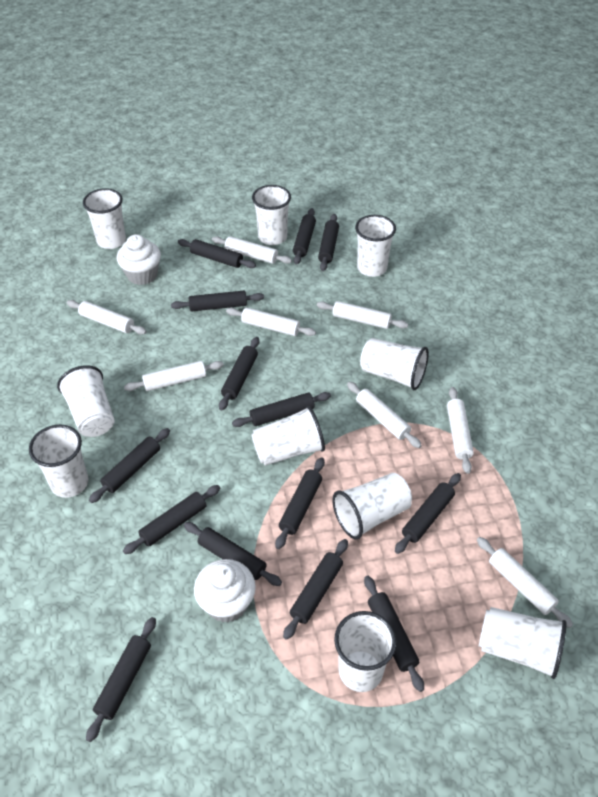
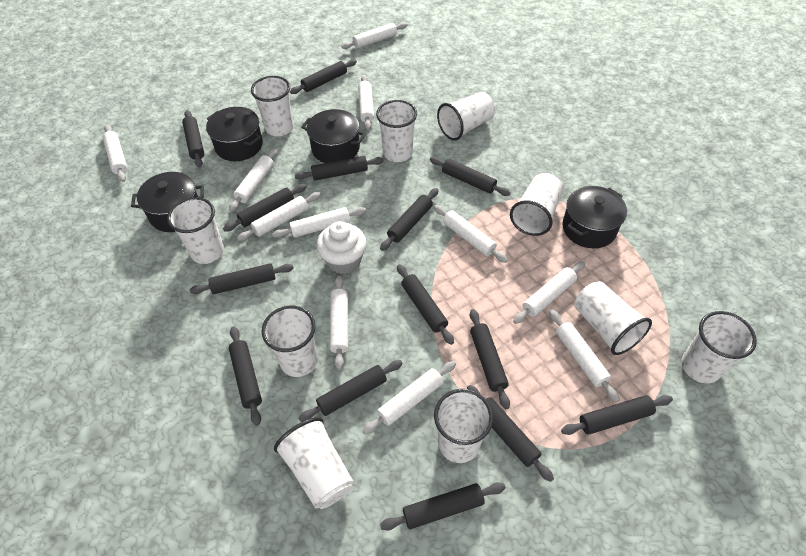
black pot: 0 -> 4
white cupcake: 2 -> 1
white rolling pin: 8 -> 11

